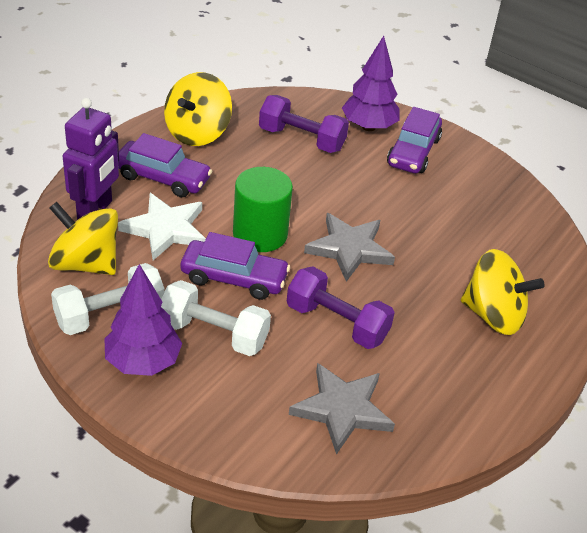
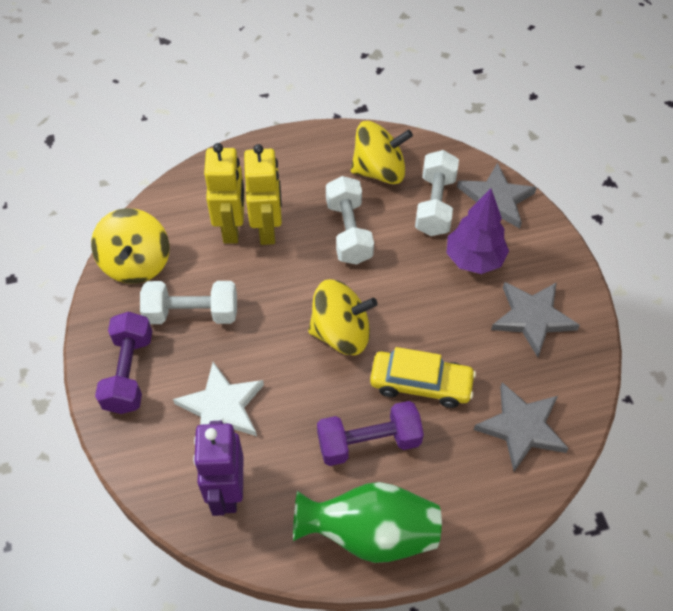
green cylinder: 1 -> 0
green vase: 0 -> 1
grey star: 2 -> 3
purple car: 3 -> 0
purple tree: 2 -> 1
white dumbbell: 2 -> 3
yellow car: 0 -> 1
yellow robot: 0 -> 2

